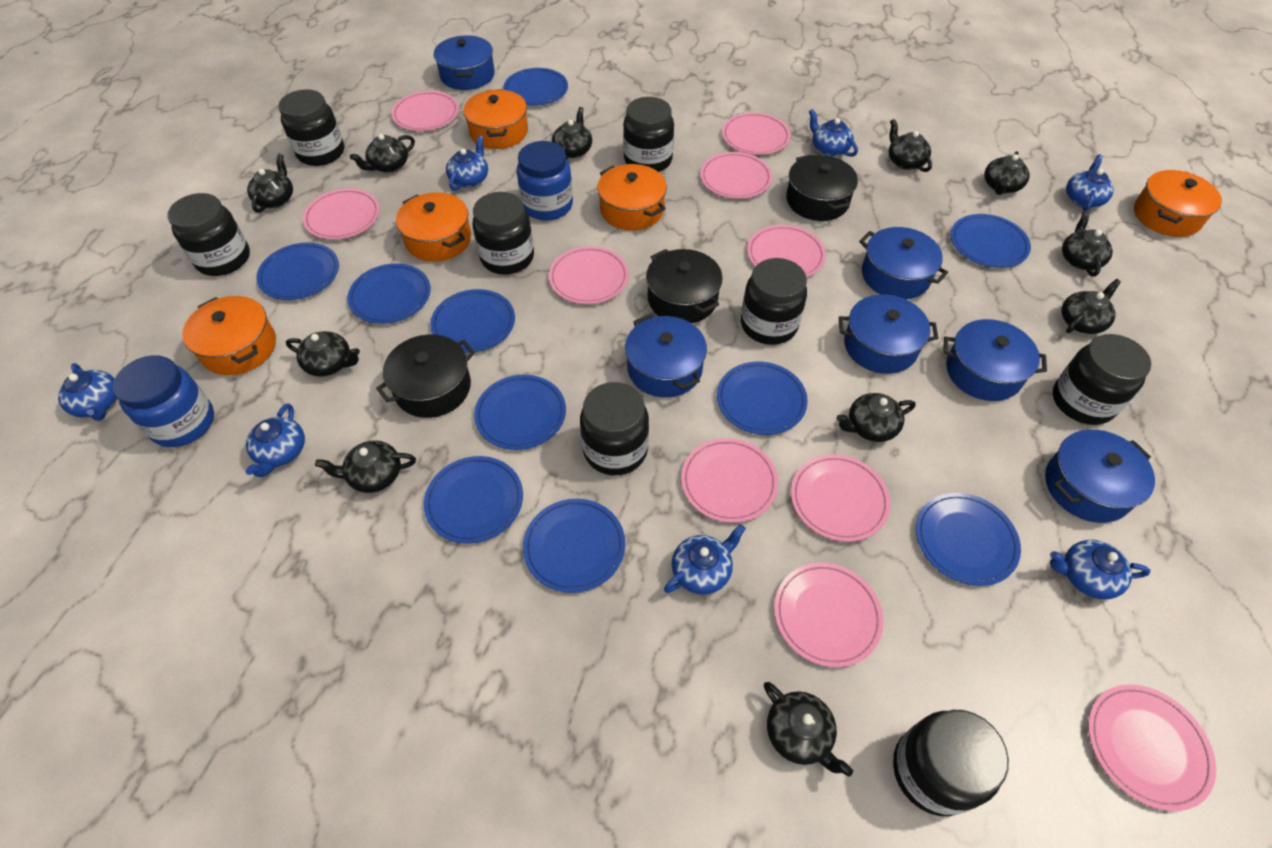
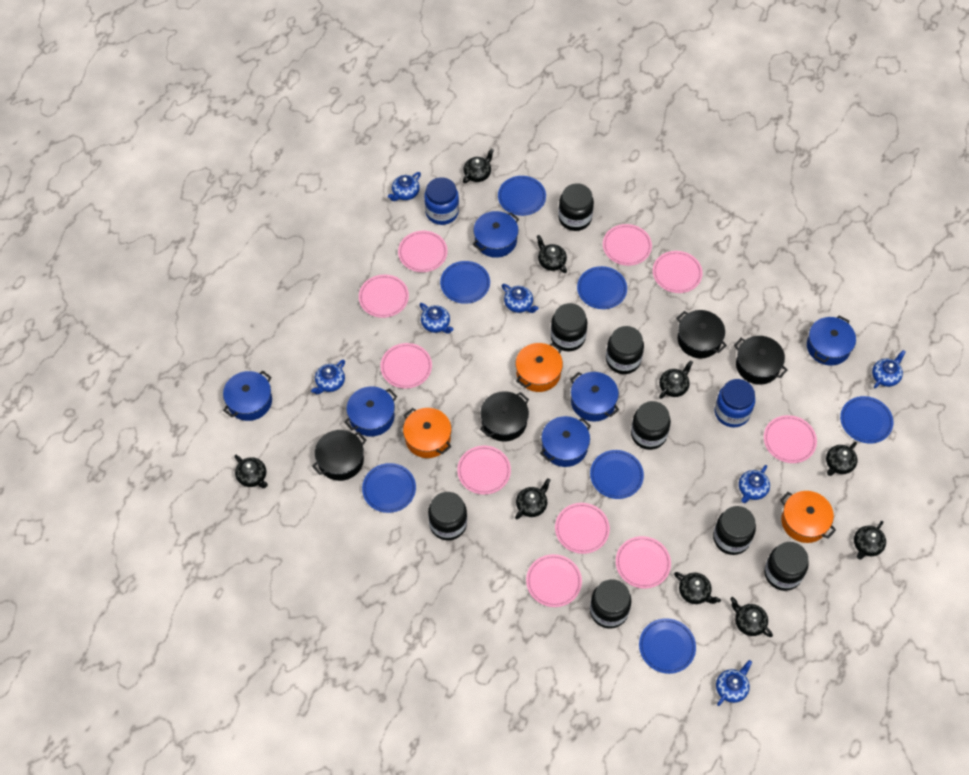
black pot: 3 -> 4
black teapot: 11 -> 9
blue plate: 10 -> 7
orange pot: 5 -> 3

